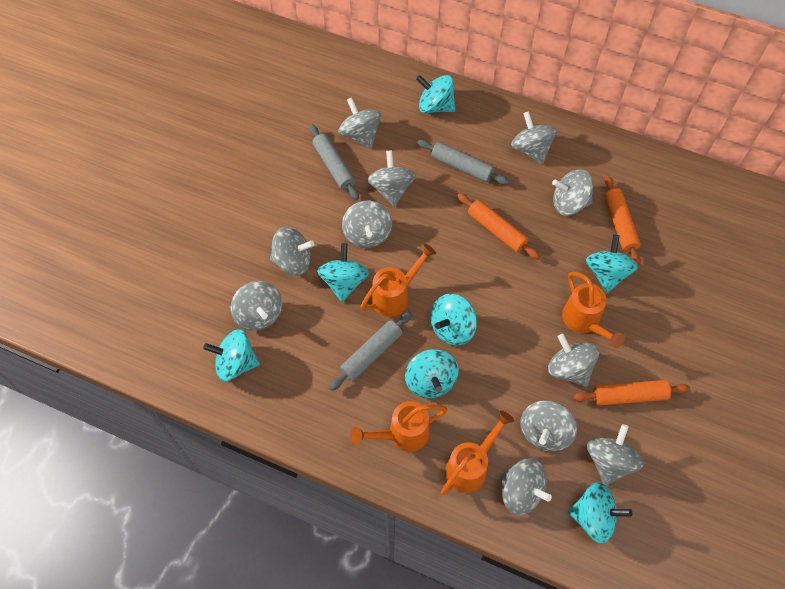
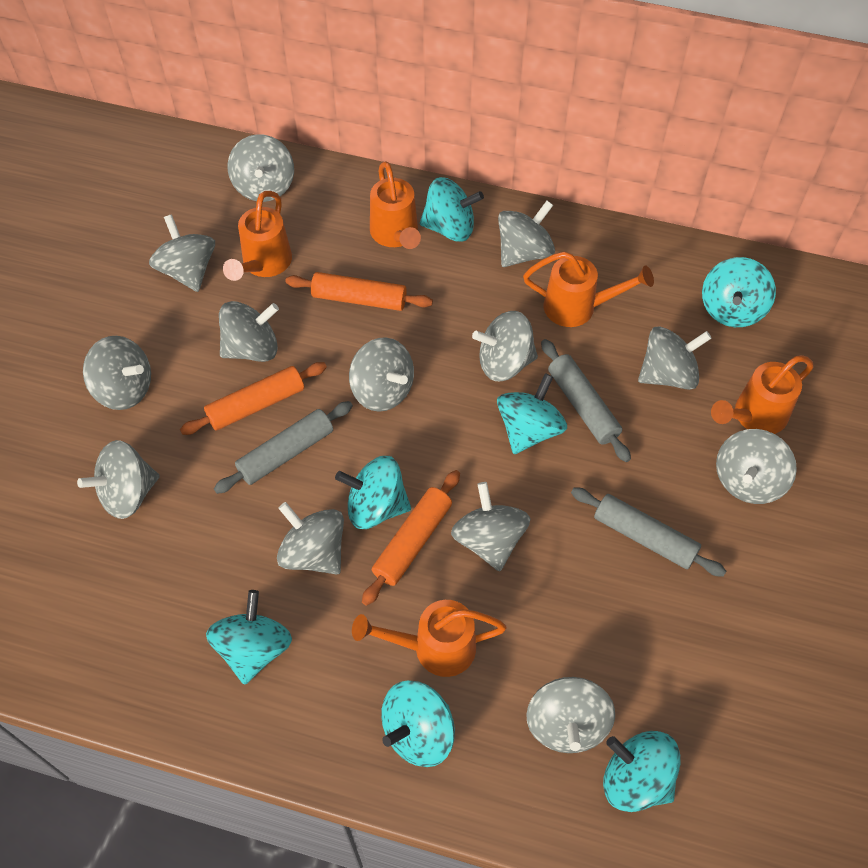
grey spinning top: 11 -> 13
orange watering can: 4 -> 5

